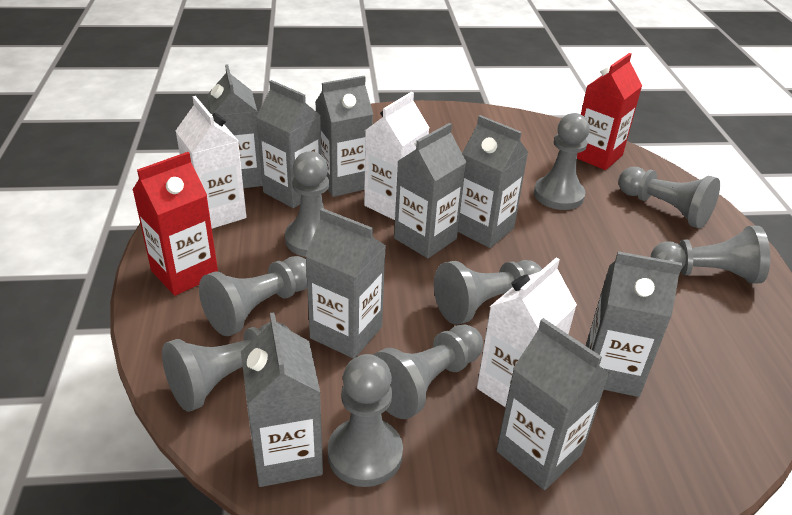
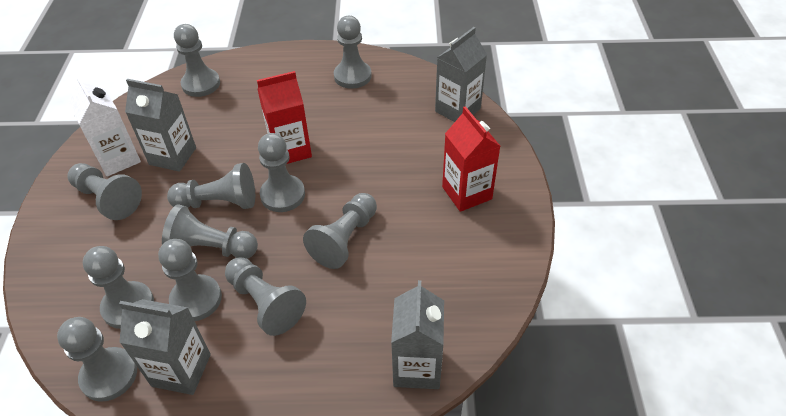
grey carton: 9 -> 4
grey pawn: 9 -> 11
white carton: 3 -> 1

